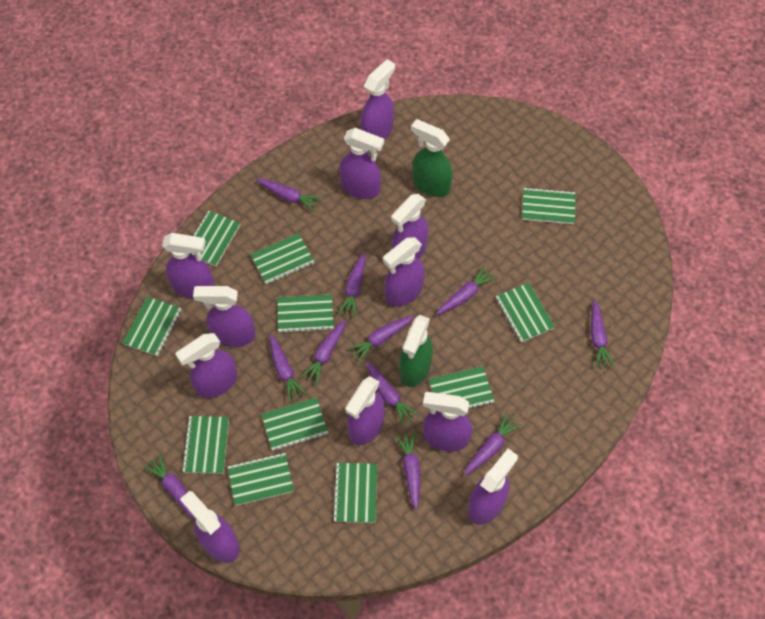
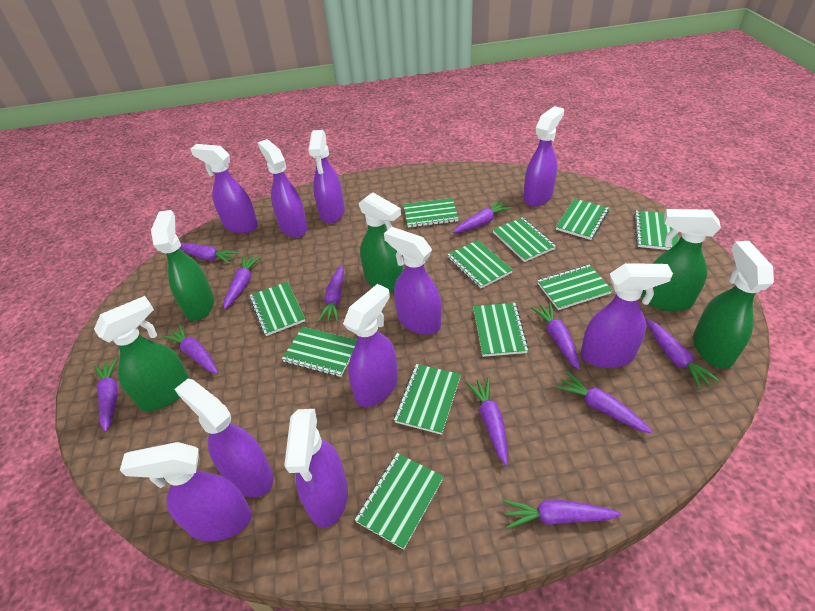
green spray bottle: 2 -> 5
purple spray bottle: 11 -> 10

